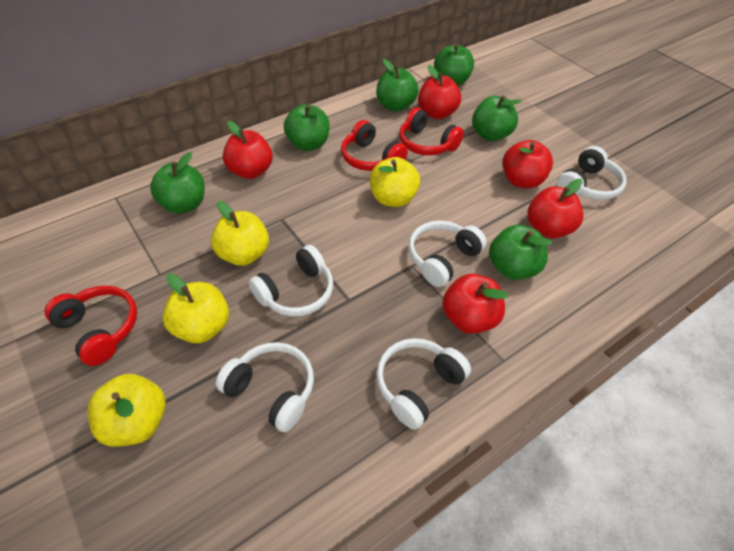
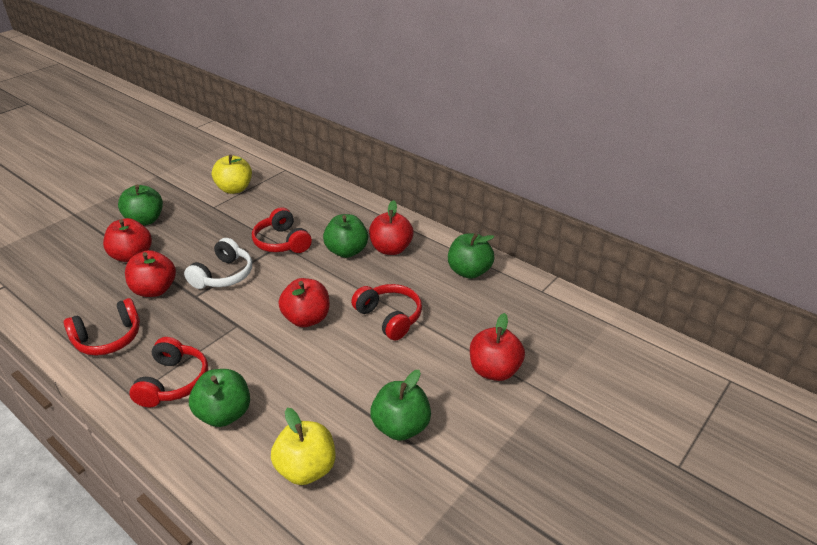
green apple: 6 -> 5
red headphones: 3 -> 4
white headphones: 5 -> 1
yellow apple: 4 -> 2

